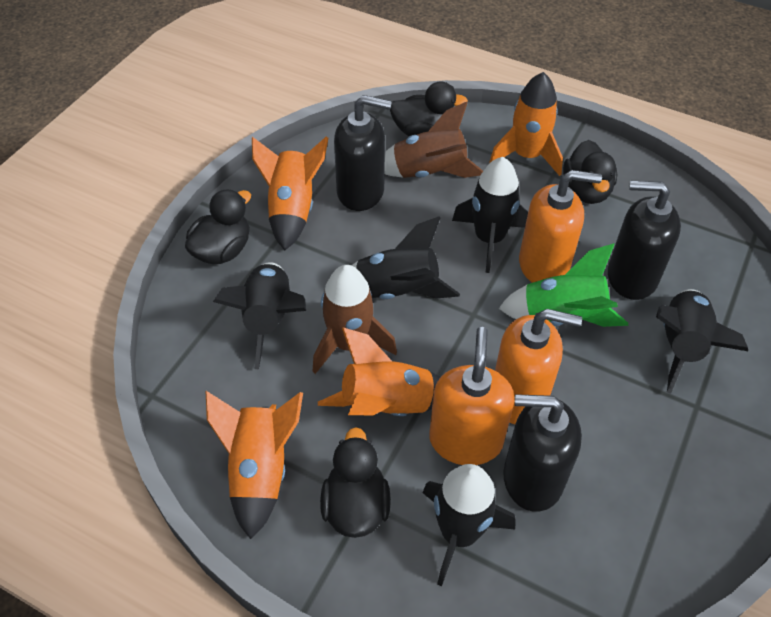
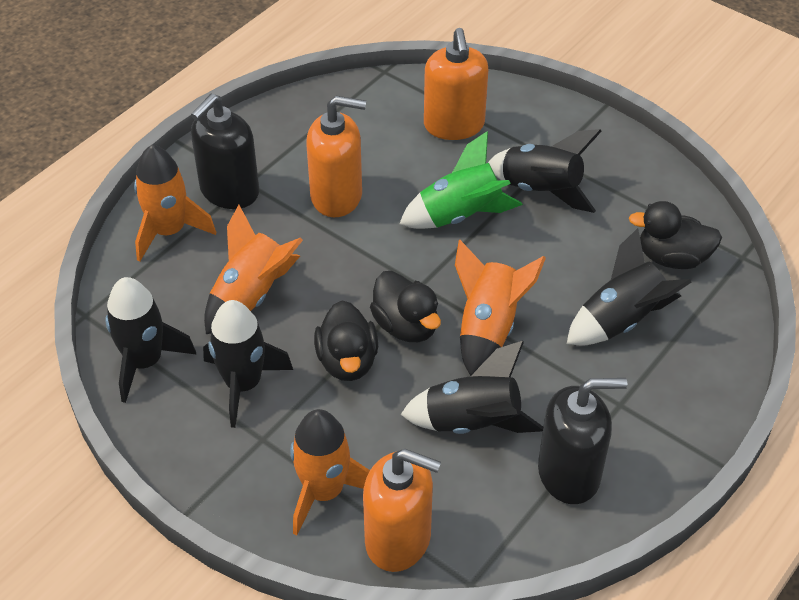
black duck: 4 -> 3
black soap dispenser: 3 -> 2
brown rocket: 2 -> 0

